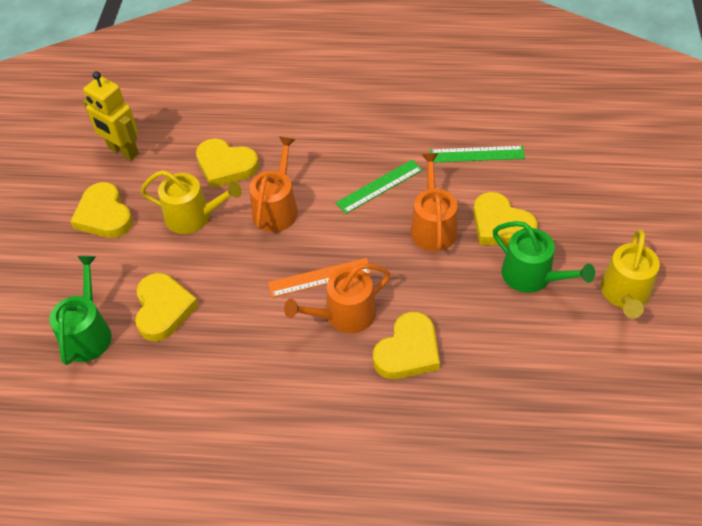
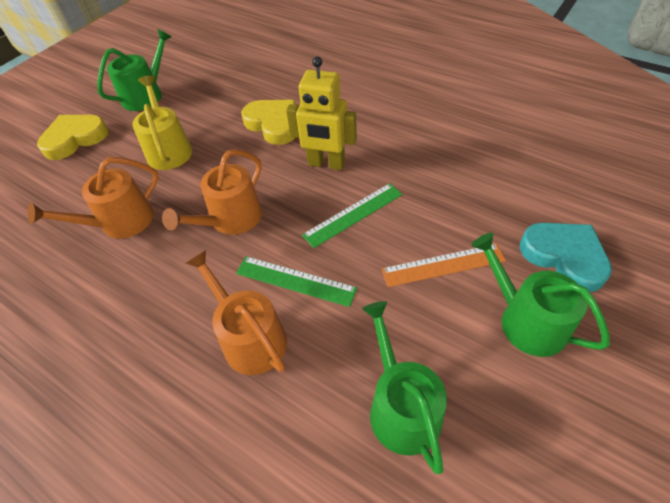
green watering can: 2 -> 3
turquoise heart: 0 -> 1
yellow heart: 5 -> 2
yellow watering can: 2 -> 1

